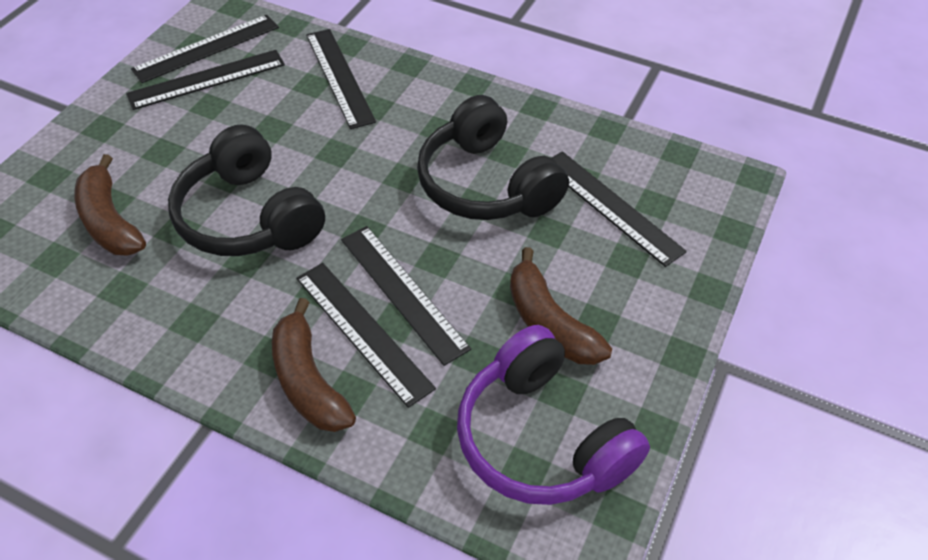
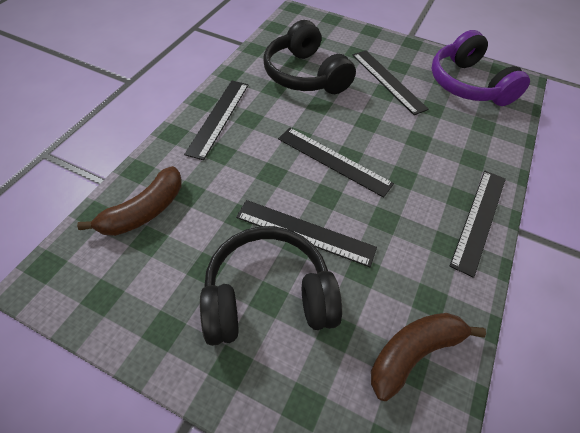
black ruler: 6 -> 5
brown banana: 3 -> 2

